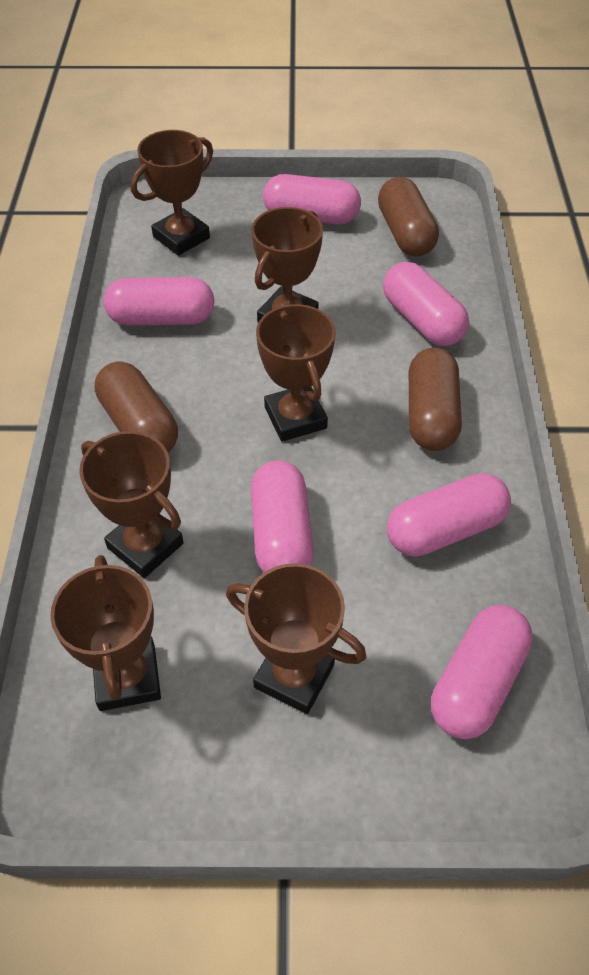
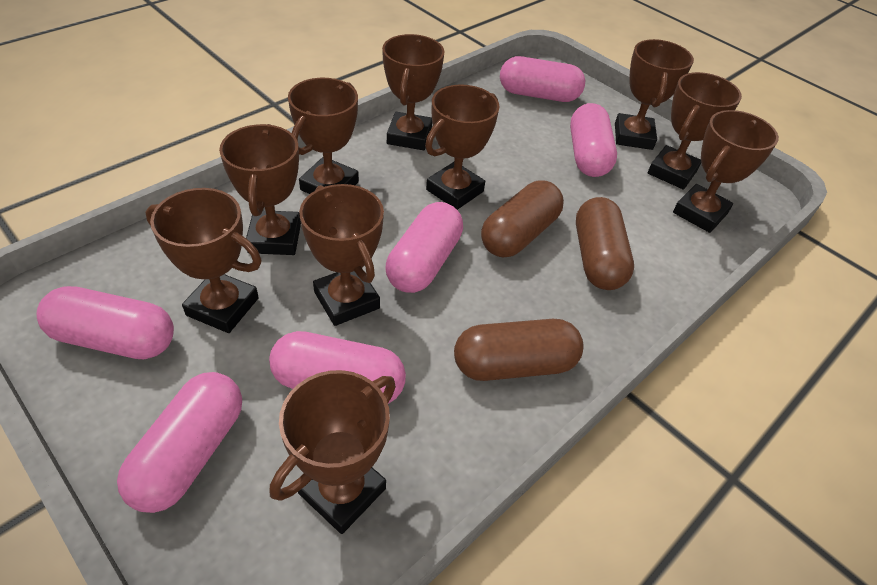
brown trophy: 6 -> 10

